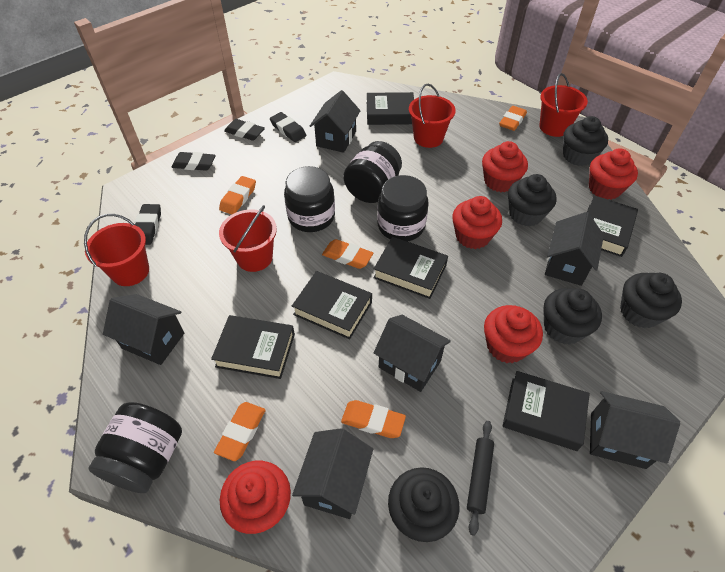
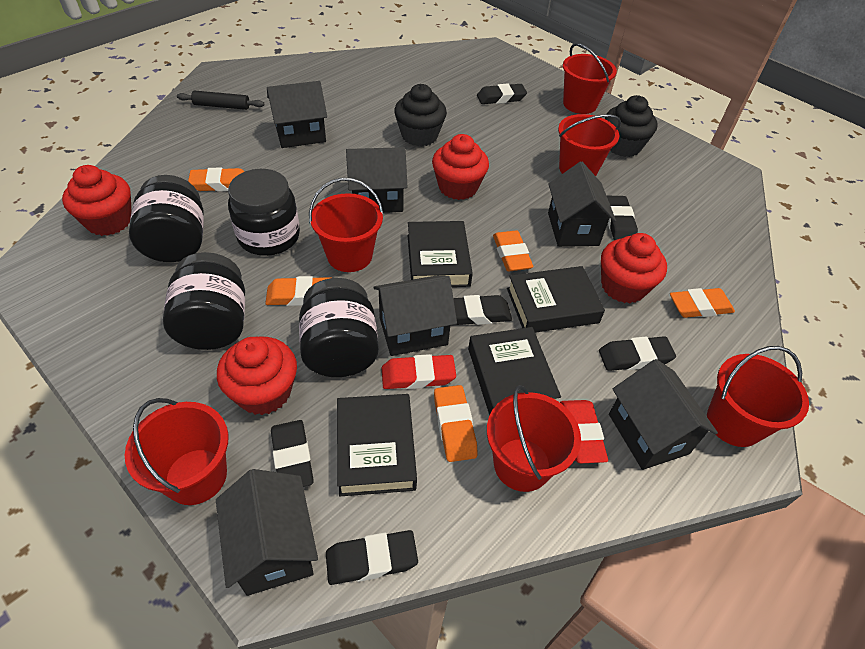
black book: 6 -> 4
black cupcake: 5 -> 2
black eraser: 4 -> 6
red bucket: 4 -> 6
red cupcake: 5 -> 4
red eraser: 0 -> 2

